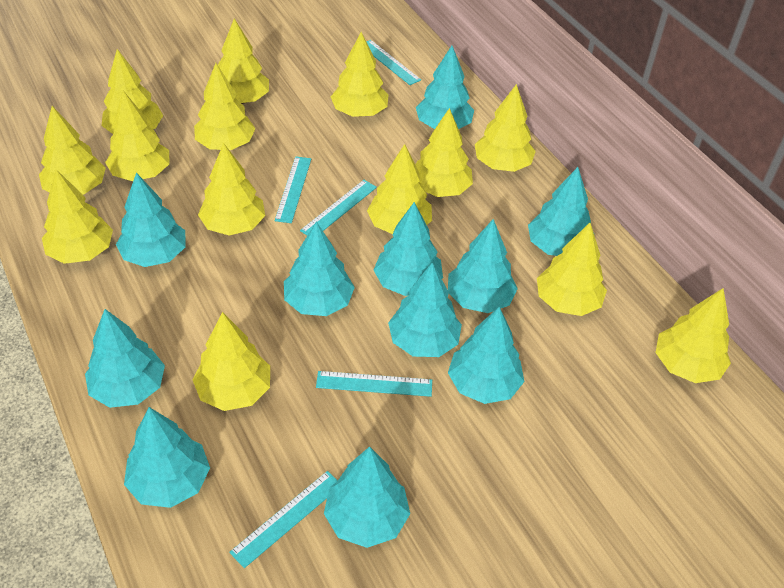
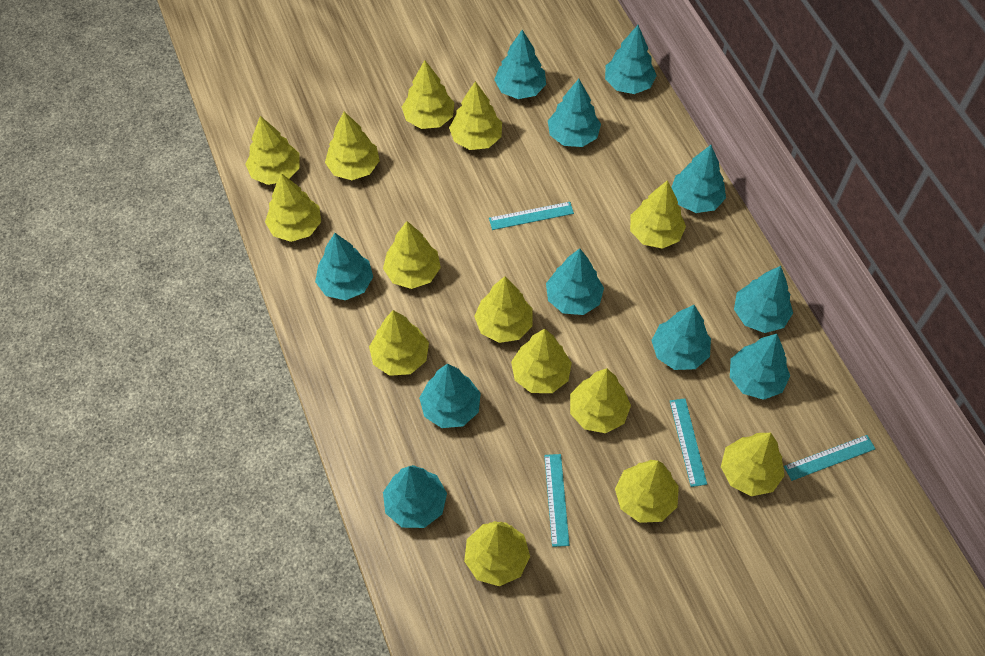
turquoise ruler: 5 -> 4

